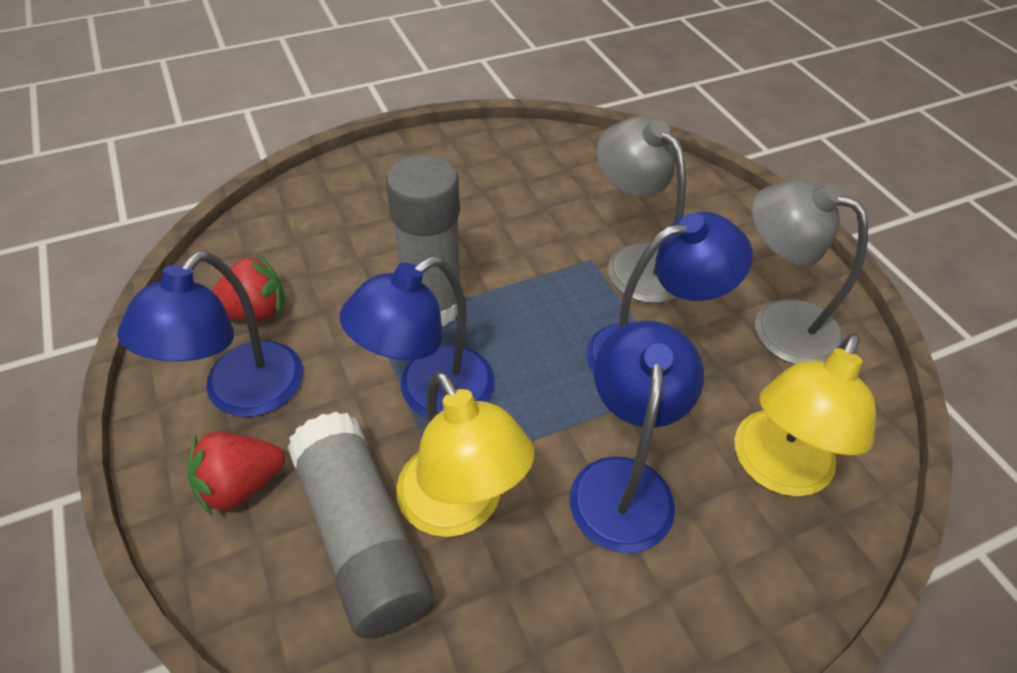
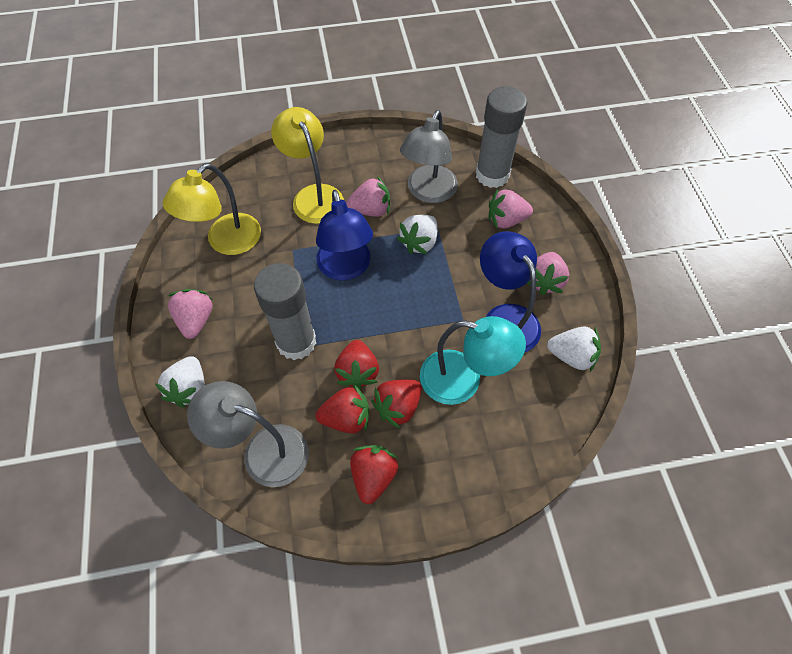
blue lamp: 4 -> 2
pink strawberry: 0 -> 4
red strawberry: 2 -> 4
turquoise lamp: 0 -> 1
white strawberry: 0 -> 3

